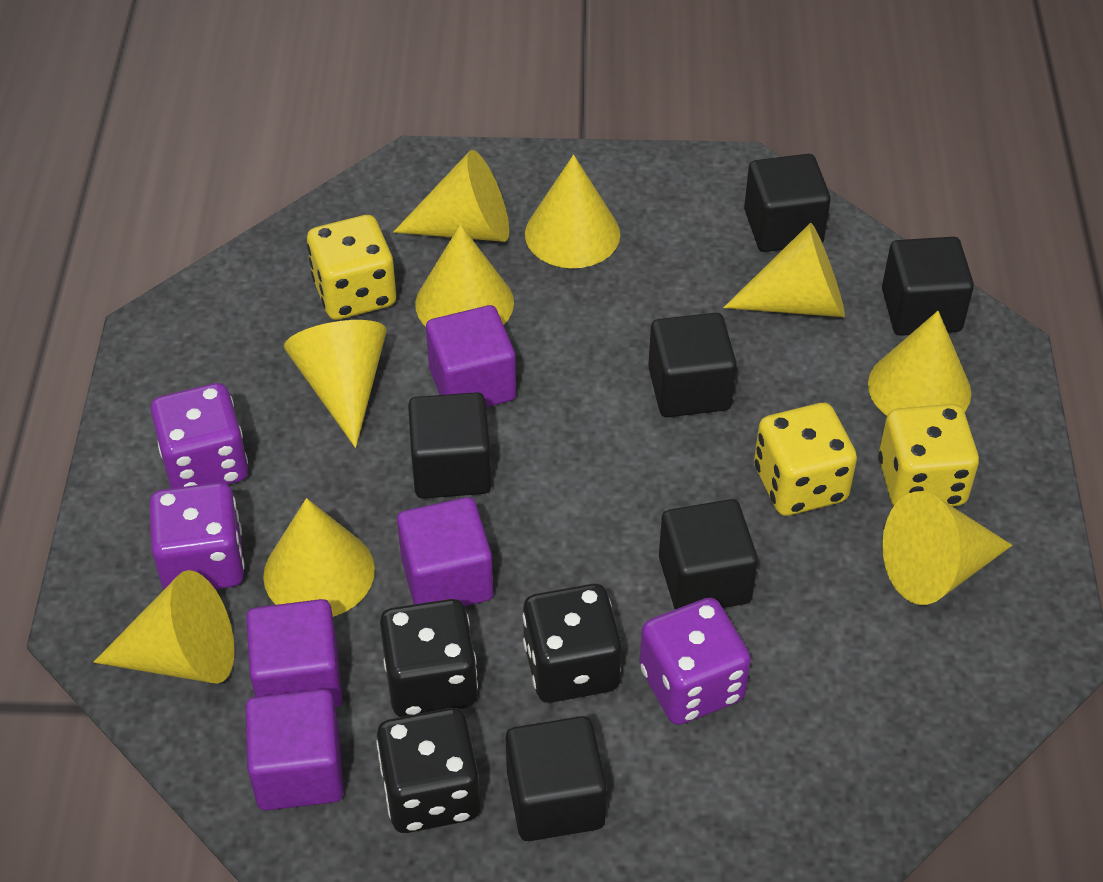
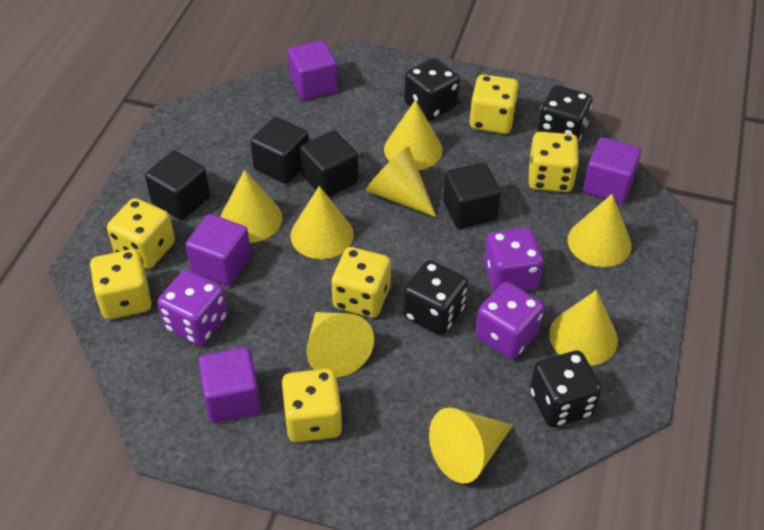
black cube: 6 -> 4
black dice: 3 -> 4
yellow cone: 9 -> 8
yellow dice: 3 -> 6

